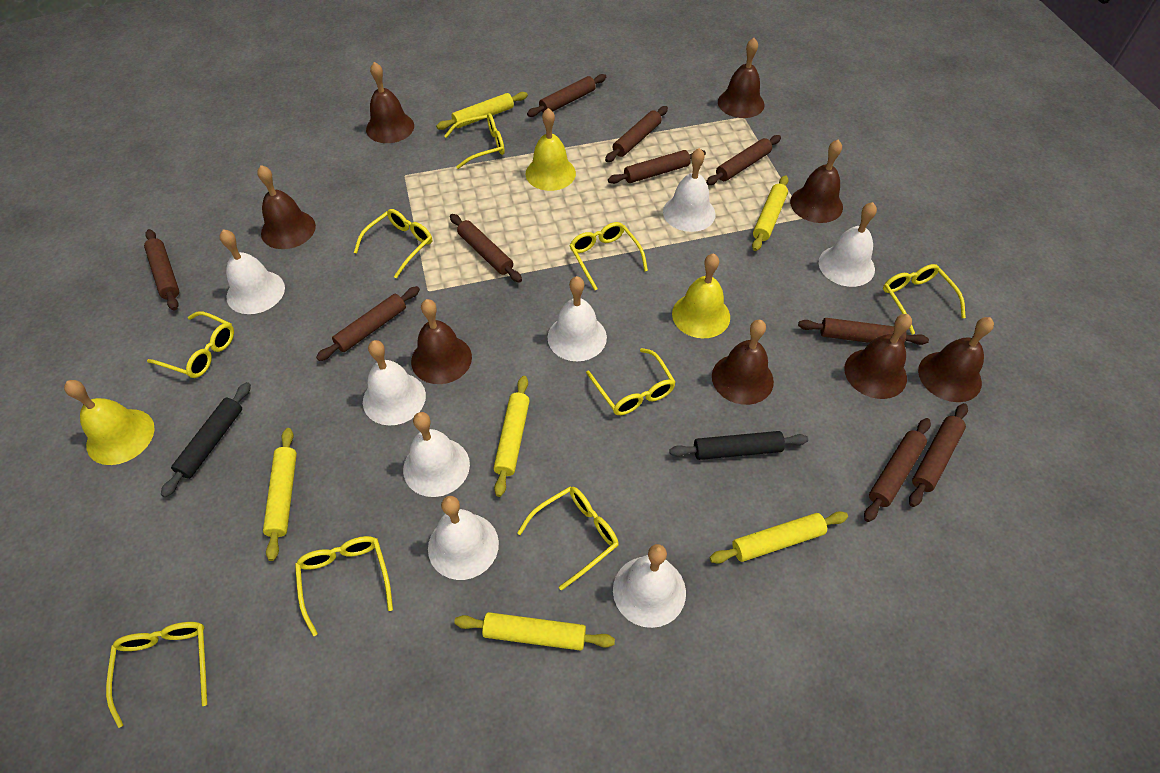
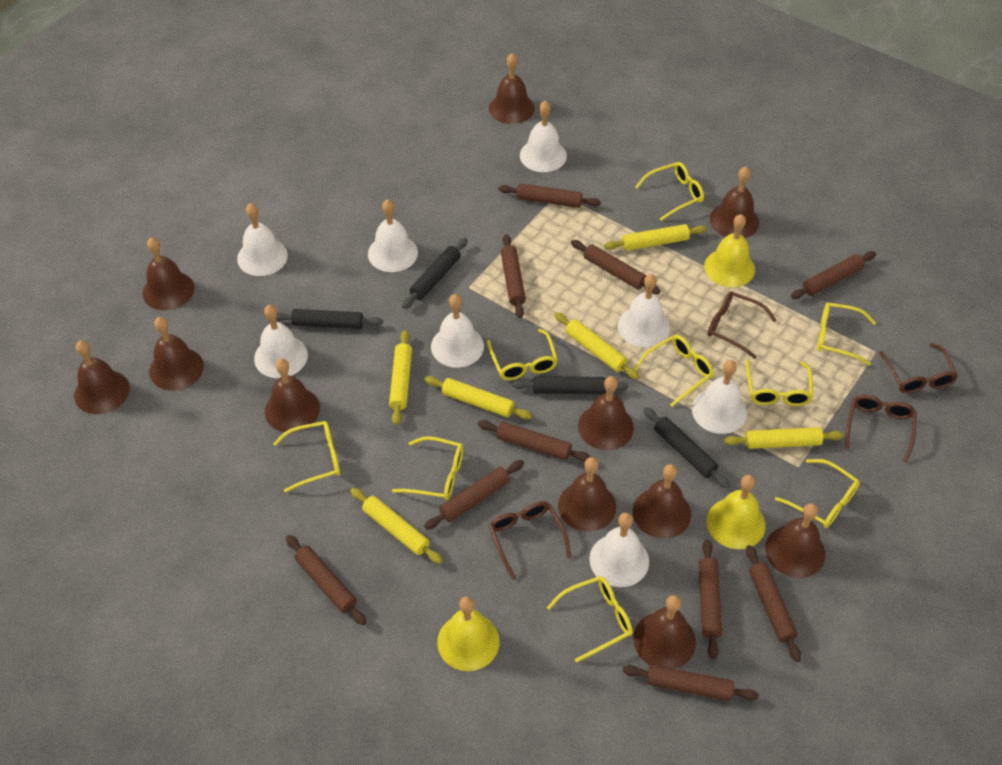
black rolling pin: 2 -> 4
brown bell: 8 -> 11
brown glasses: 0 -> 4

